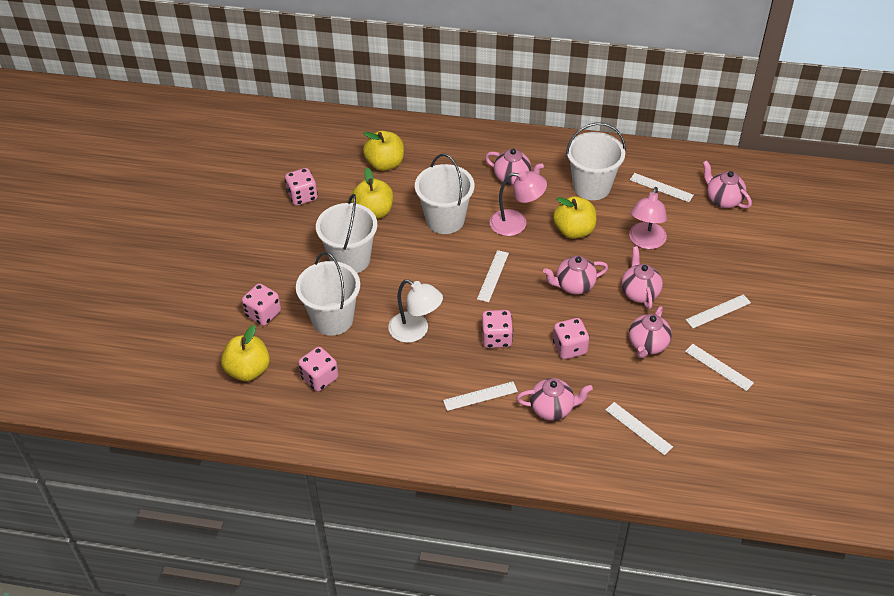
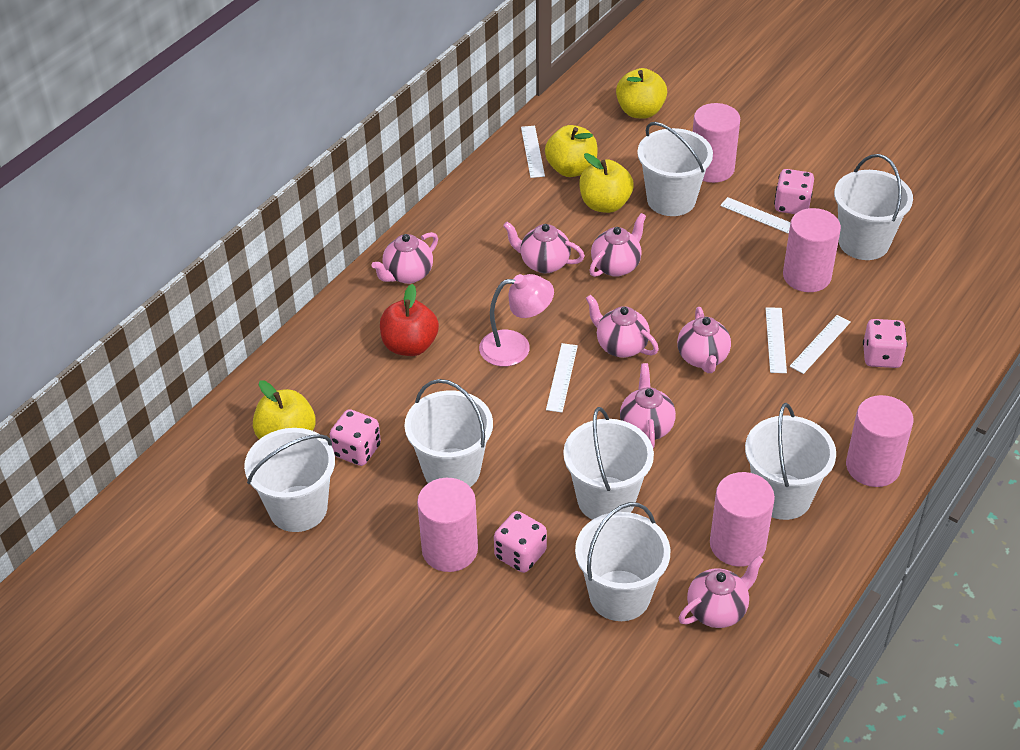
pink cylinder: 0 -> 5
pink dice: 5 -> 4
pink lamp: 2 -> 1
pink teapot: 6 -> 7
red apple: 0 -> 1
white bucket: 4 -> 7
white lamp: 1 -> 0
white ruler: 6 -> 5

